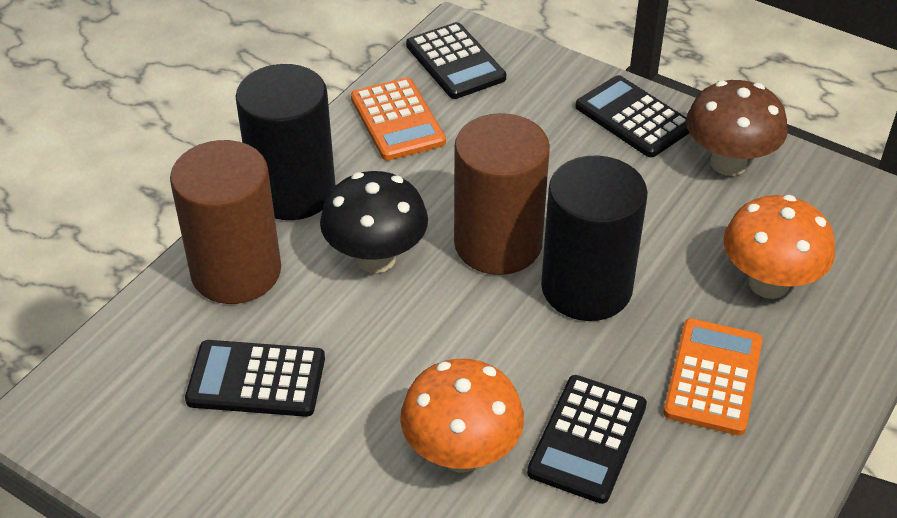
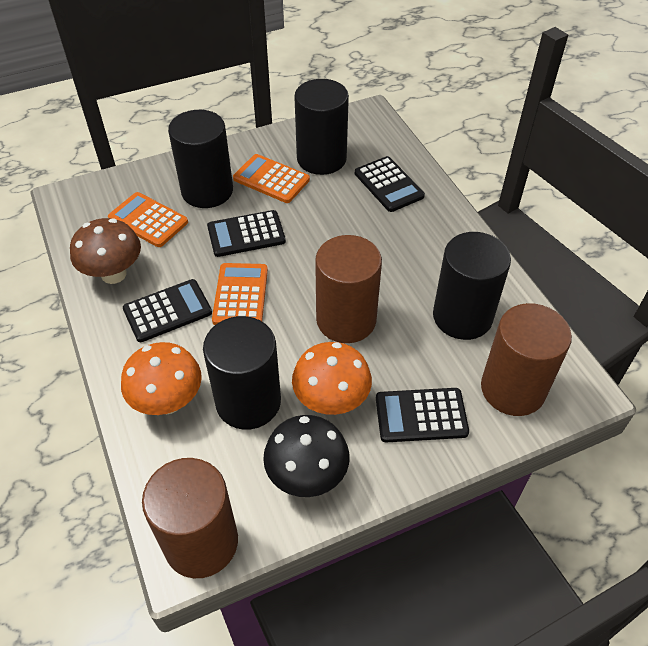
black cylinder: 2 -> 4
brown cylinder: 2 -> 3
orange calculator: 2 -> 3

